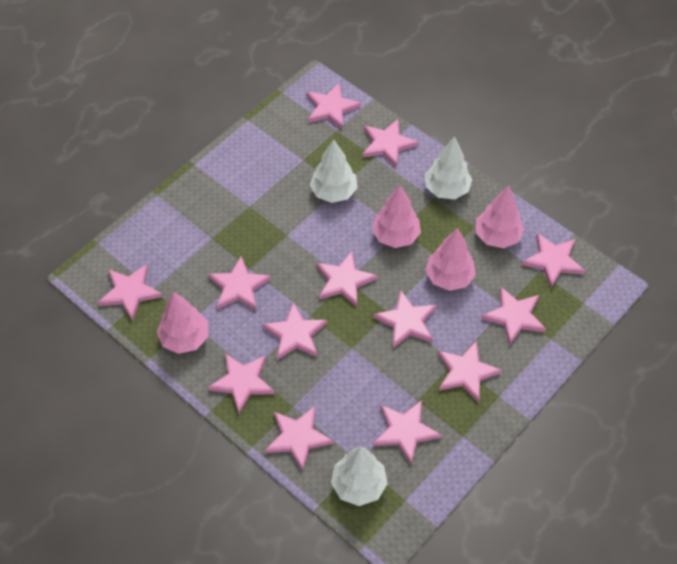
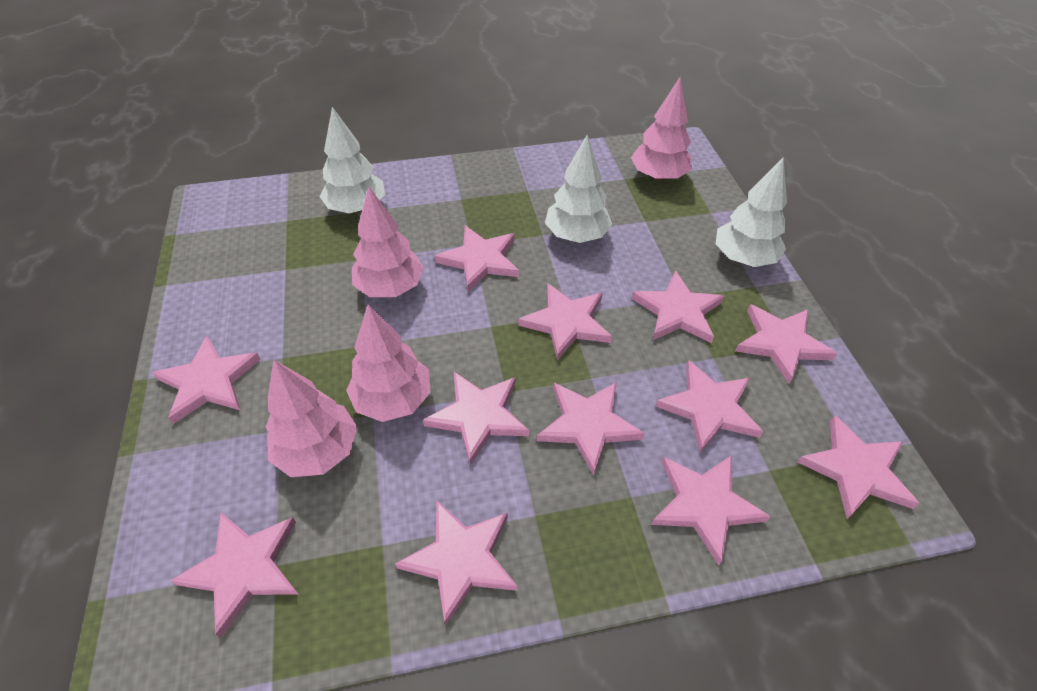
pink star: 13 -> 12

